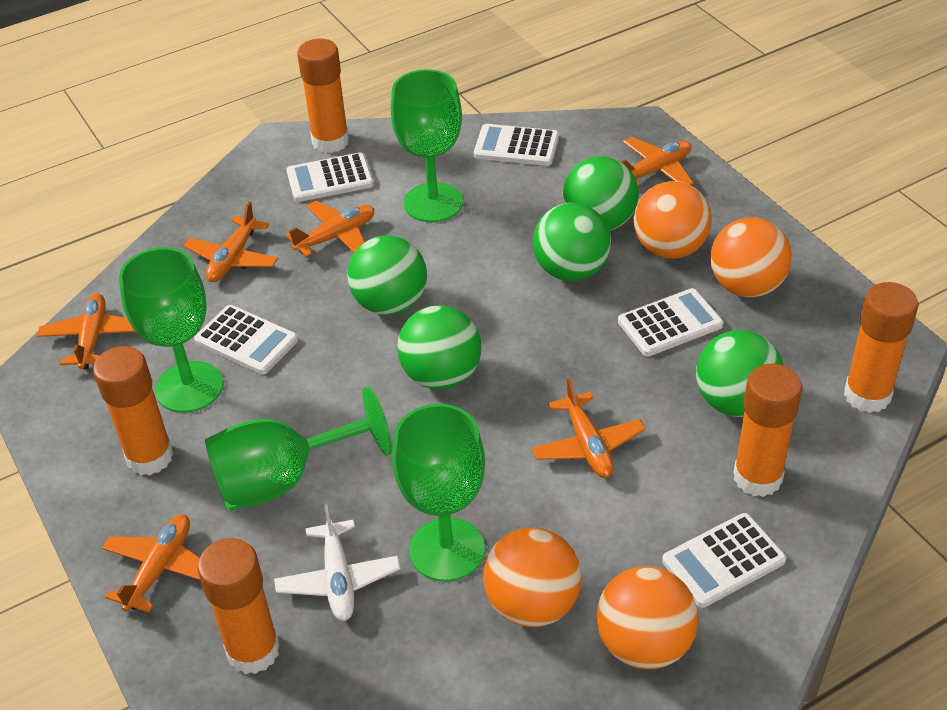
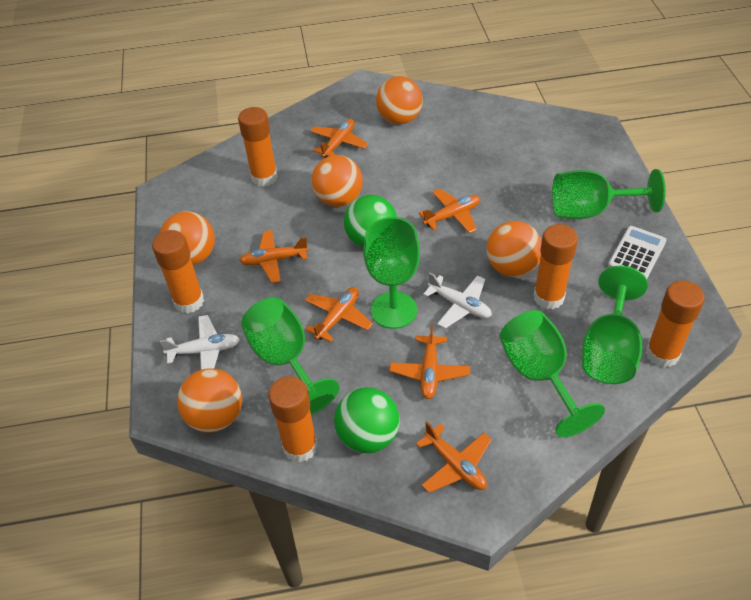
green ball: 5 -> 2
green goblet: 4 -> 5
orange ball: 4 -> 5
white calculator: 5 -> 1
white plane: 1 -> 2

